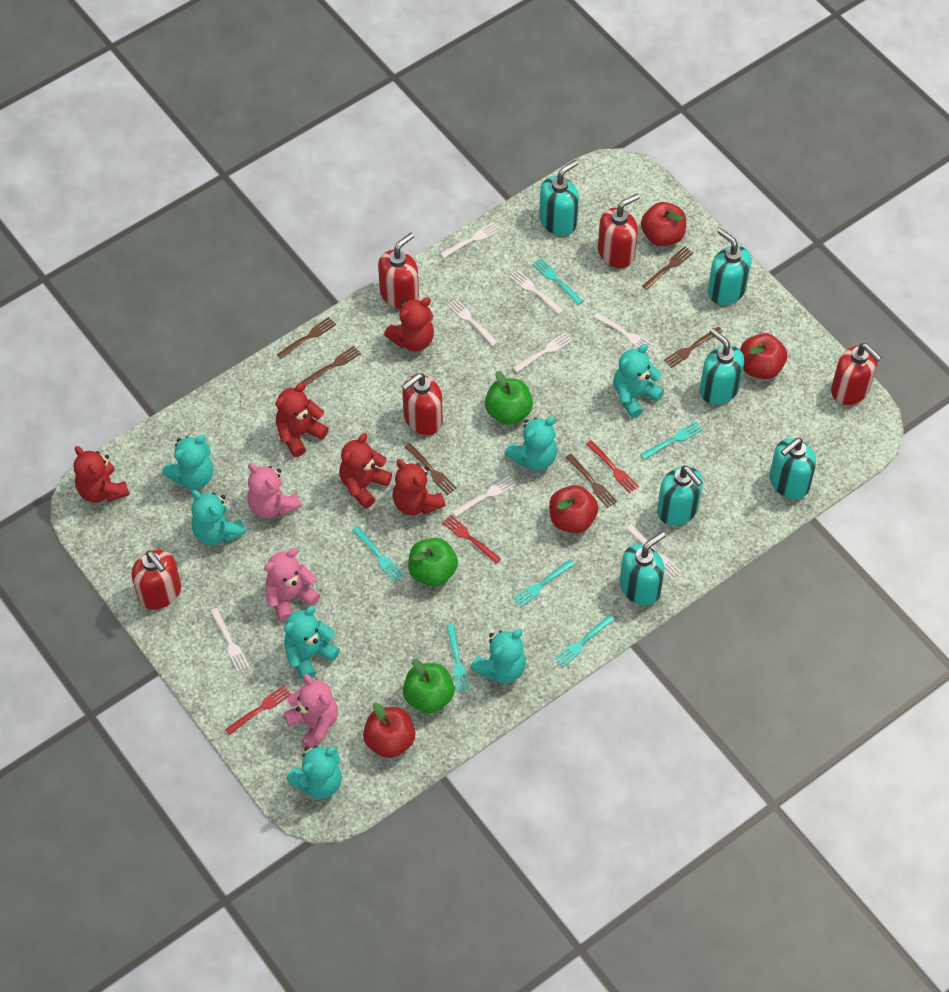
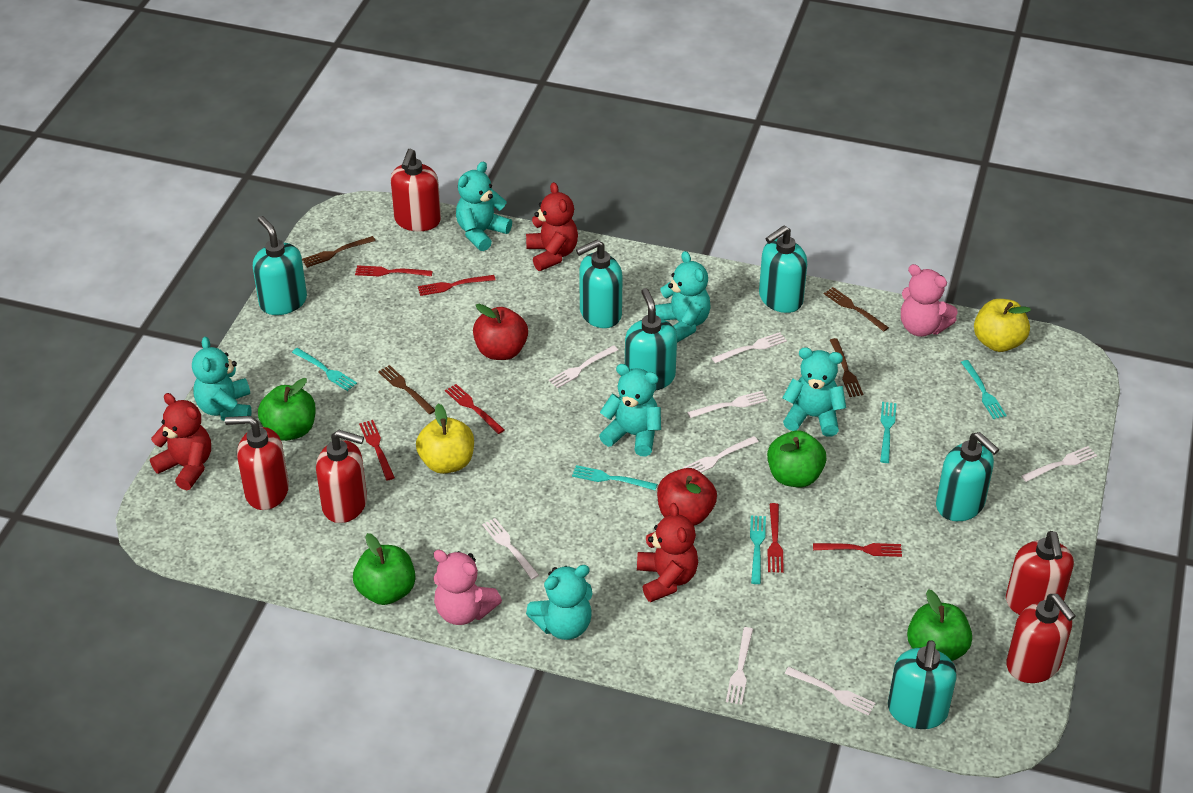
brown fork: 6 -> 4
green apple: 3 -> 4
pink teddy bear: 3 -> 2
red apple: 4 -> 2
red fork: 3 -> 6
red teddy bear: 5 -> 3
turquoise fork: 6 -> 5
turquoise teddy bear: 7 -> 6
yellow apple: 0 -> 2

